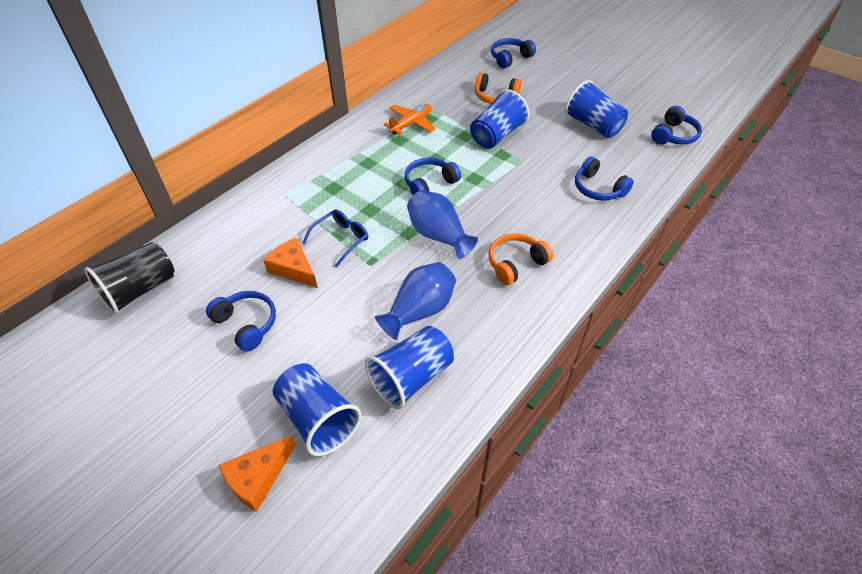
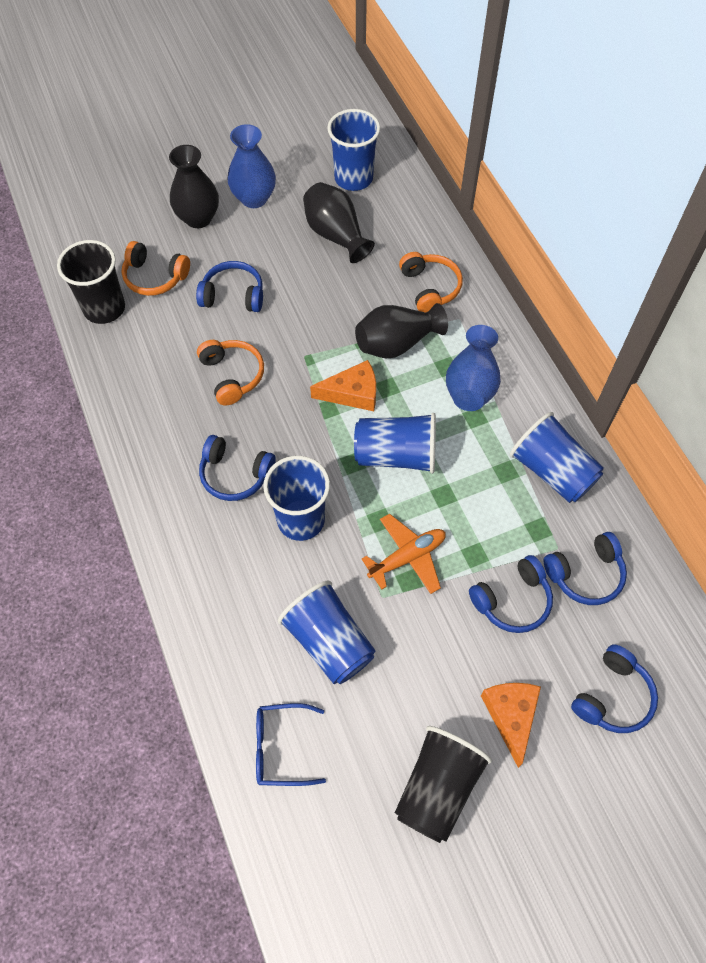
black cup: 1 -> 2
black vase: 0 -> 3
blue cup: 4 -> 5
orange headphones: 2 -> 3

